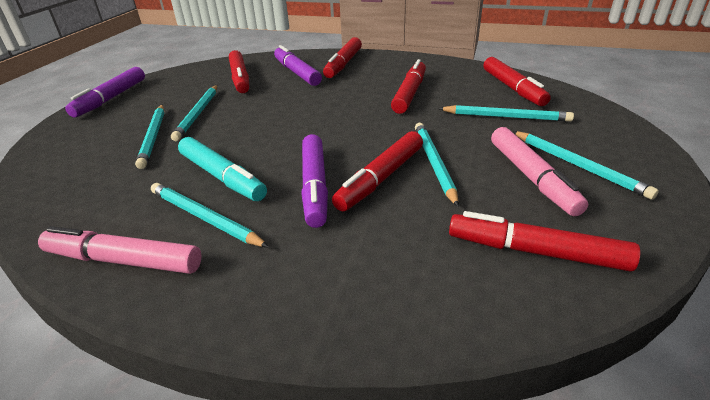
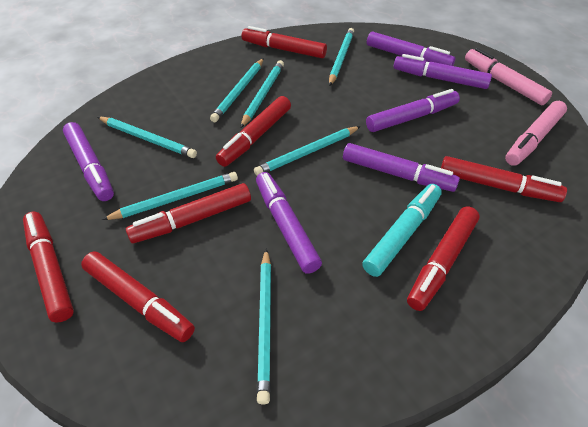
purple marker: 3 -> 6
red marker: 6 -> 7
turquoise pencil: 6 -> 7

